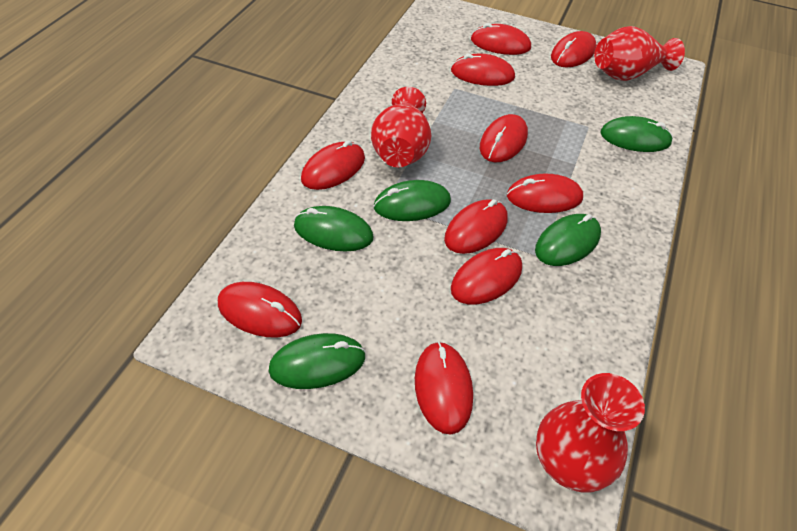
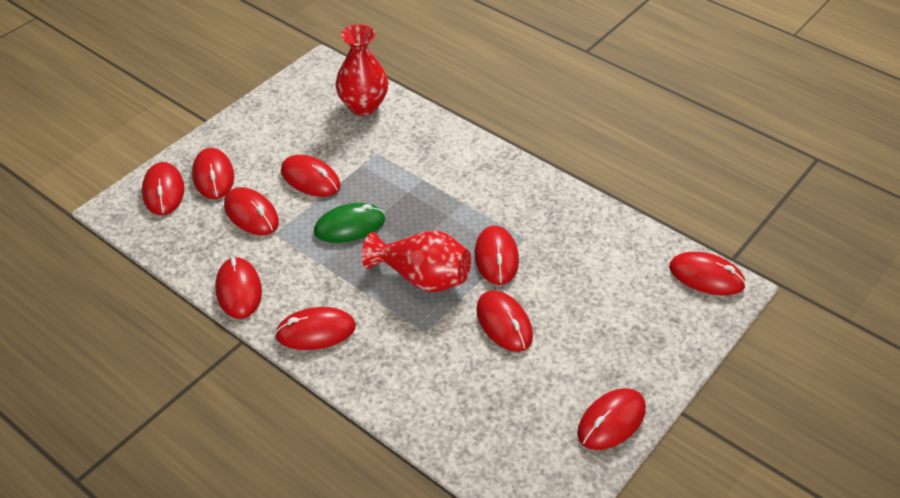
green mouse: 5 -> 1
red vase: 3 -> 2

